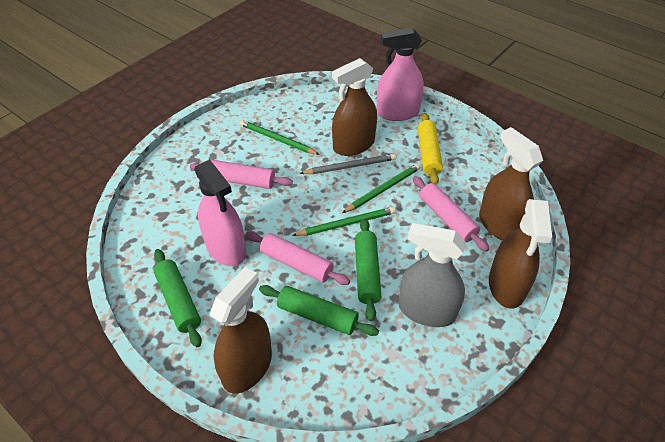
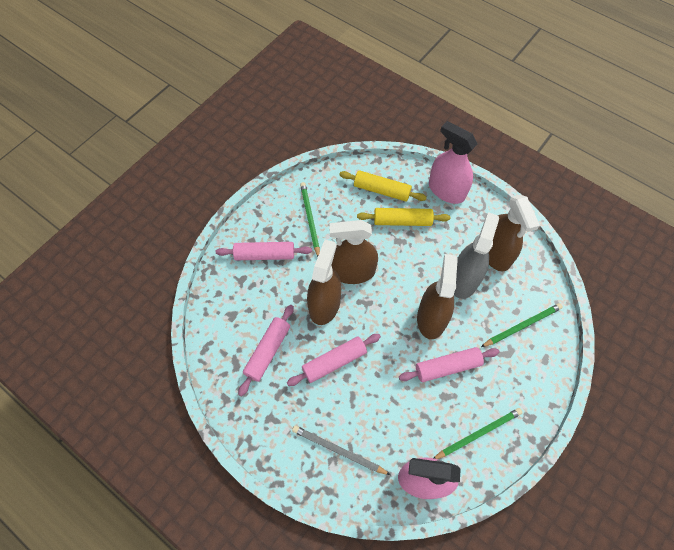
green rolling pin: 3 -> 0
pink rolling pin: 3 -> 4
yellow rolling pin: 1 -> 2

